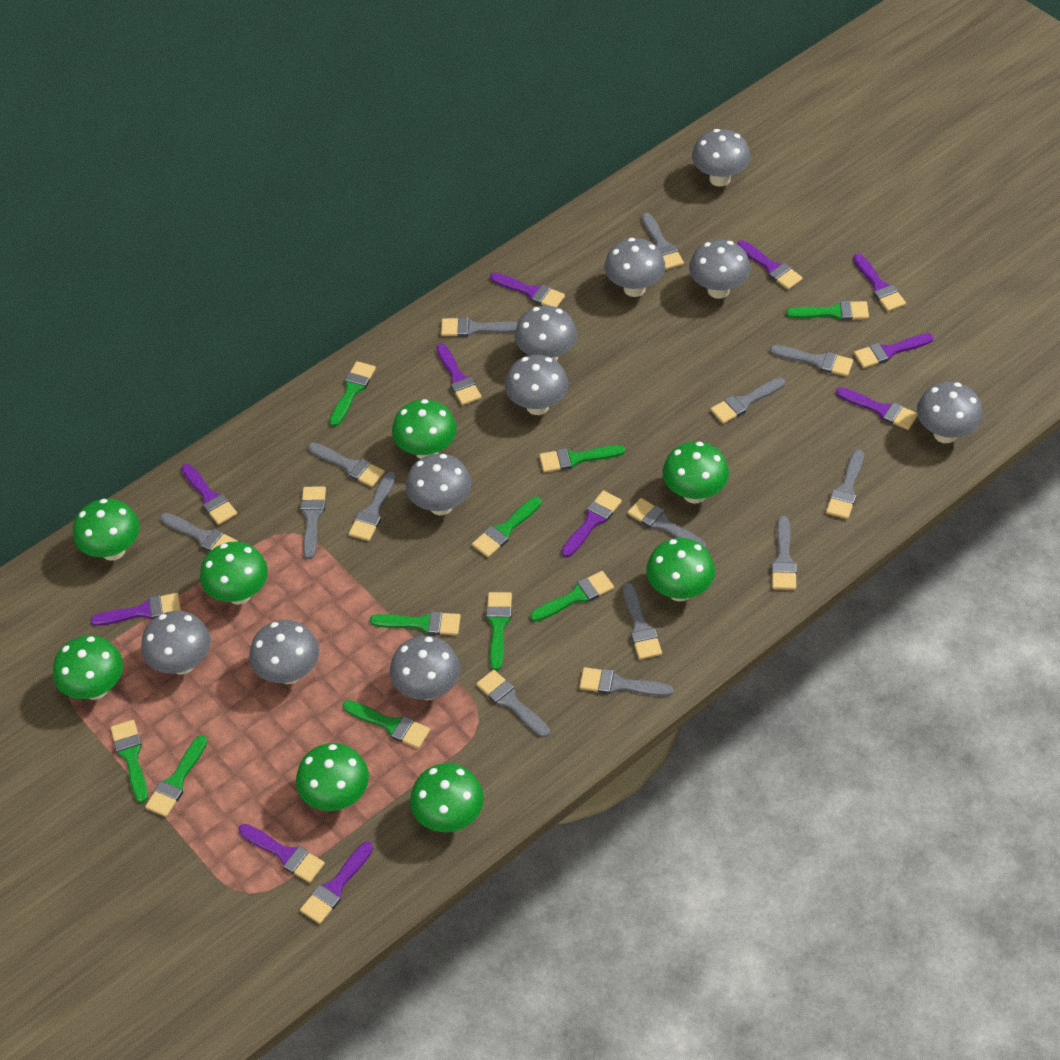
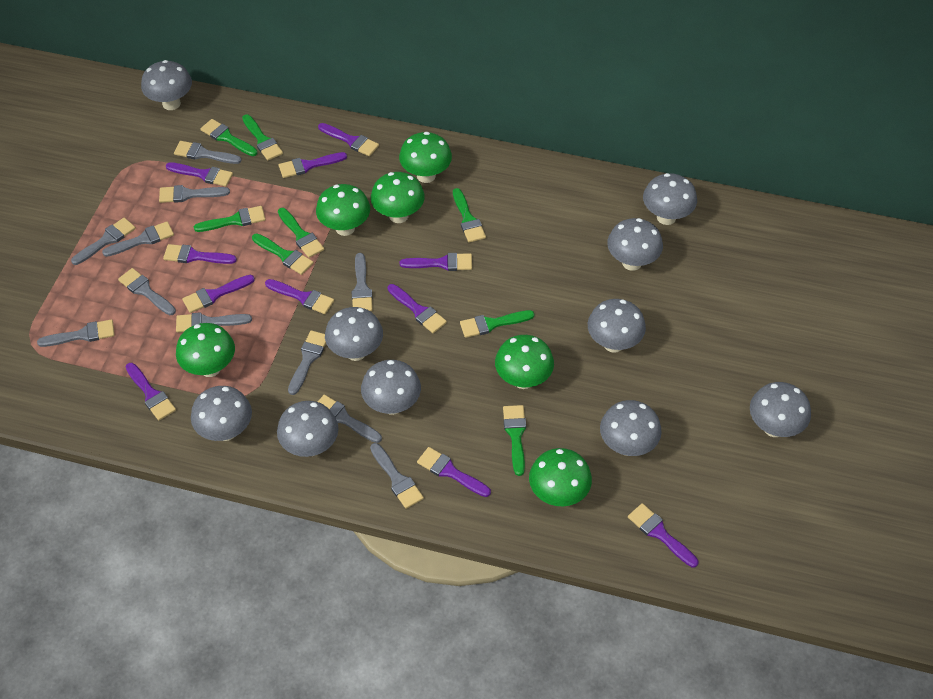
green brush: 10 -> 8
green mushroom: 8 -> 6
grey brush: 14 -> 11

